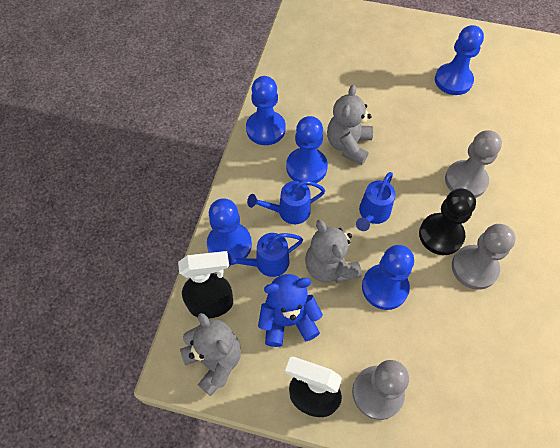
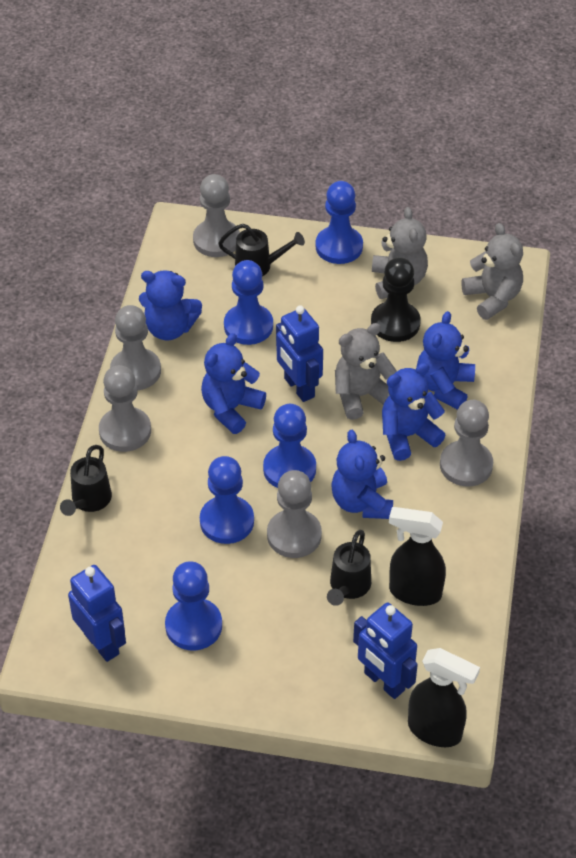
black watering can: 0 -> 3
blue robot: 0 -> 3
blue teddy bear: 1 -> 5
blue watering can: 3 -> 0
grey pawn: 3 -> 5

